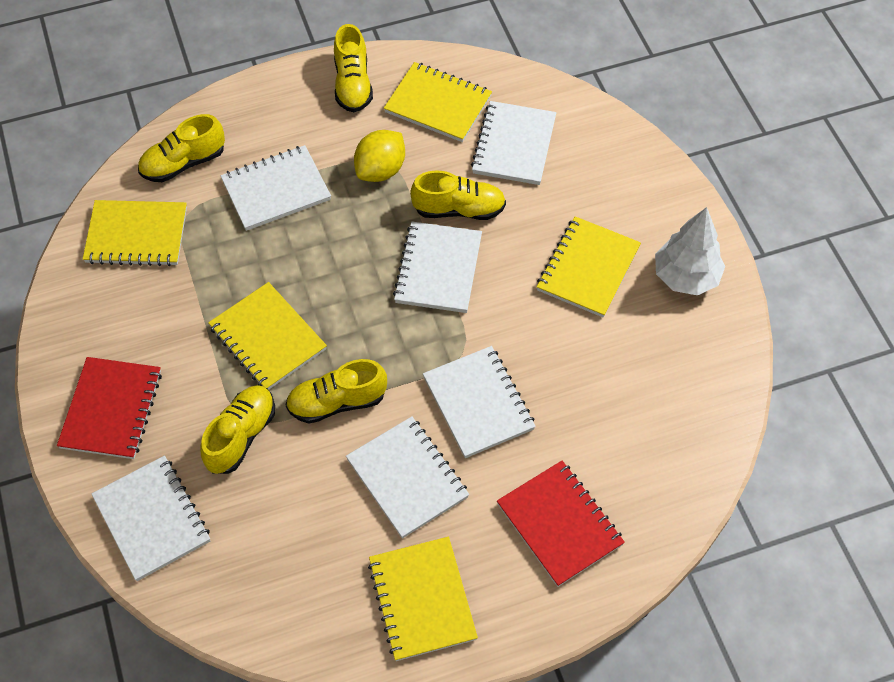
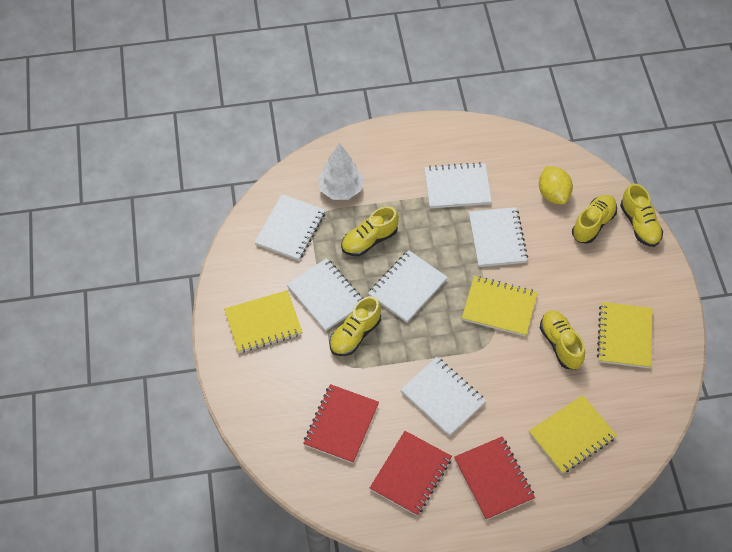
red notebook: 2 -> 3
yellow notebook: 5 -> 4

